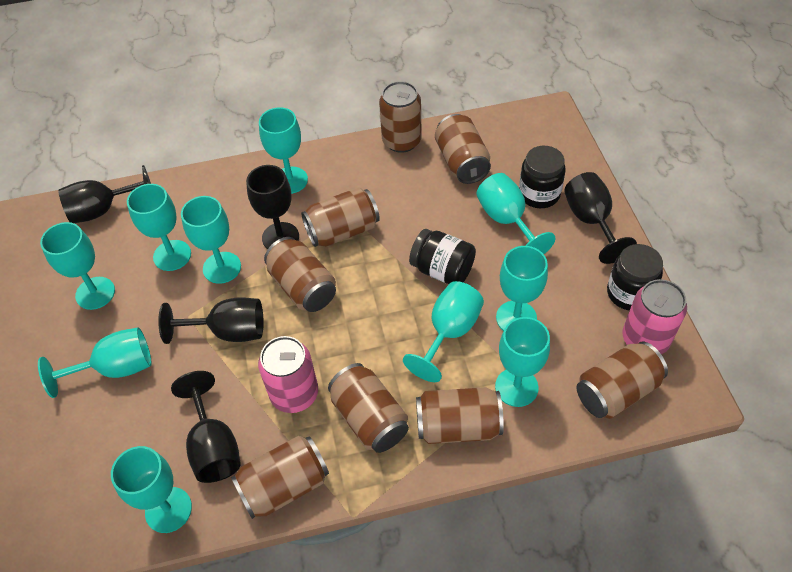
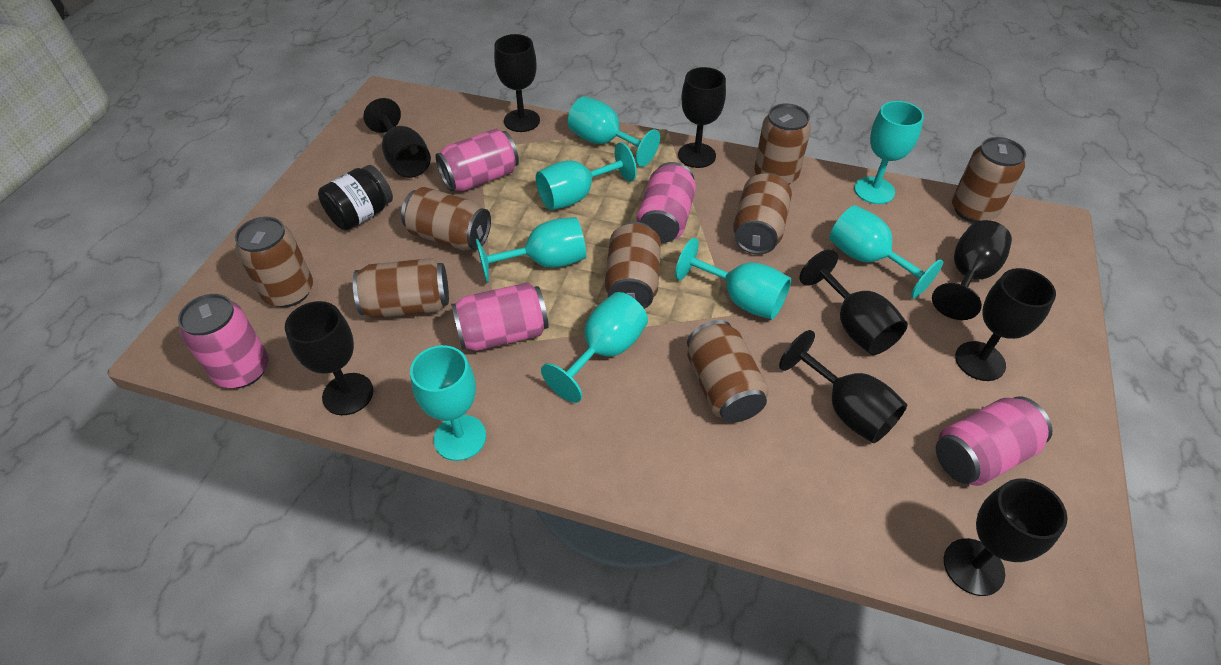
black goblet: 5 -> 9
black jar: 3 -> 1
pink can: 2 -> 5
turquoise goblet: 10 -> 8

